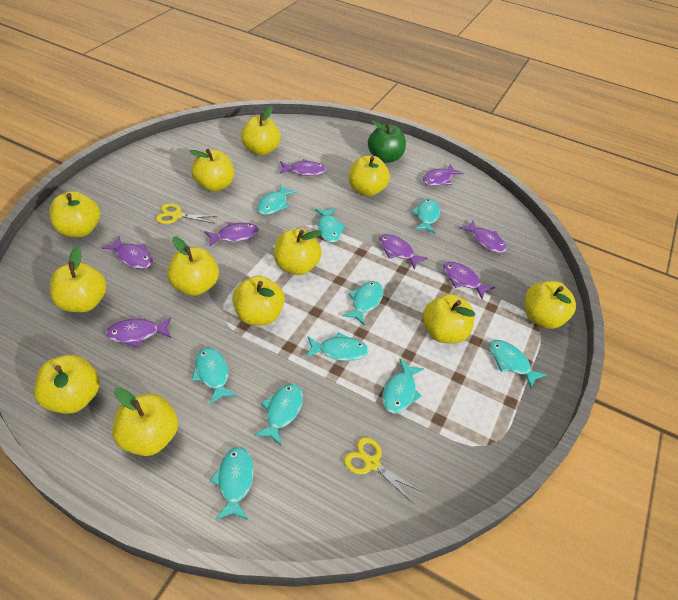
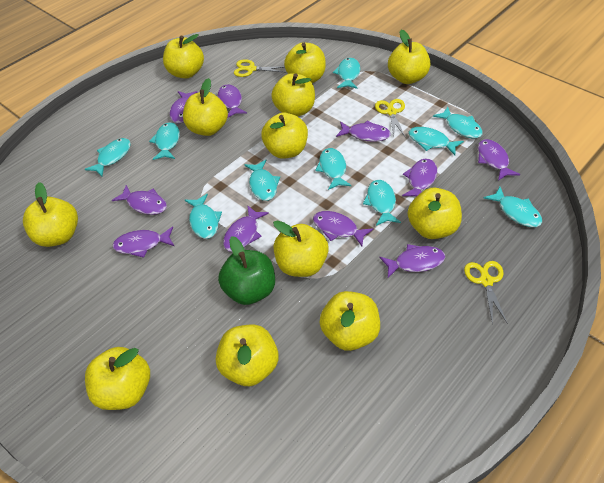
purple fish: 8 -> 10
yellow scissors: 2 -> 3

